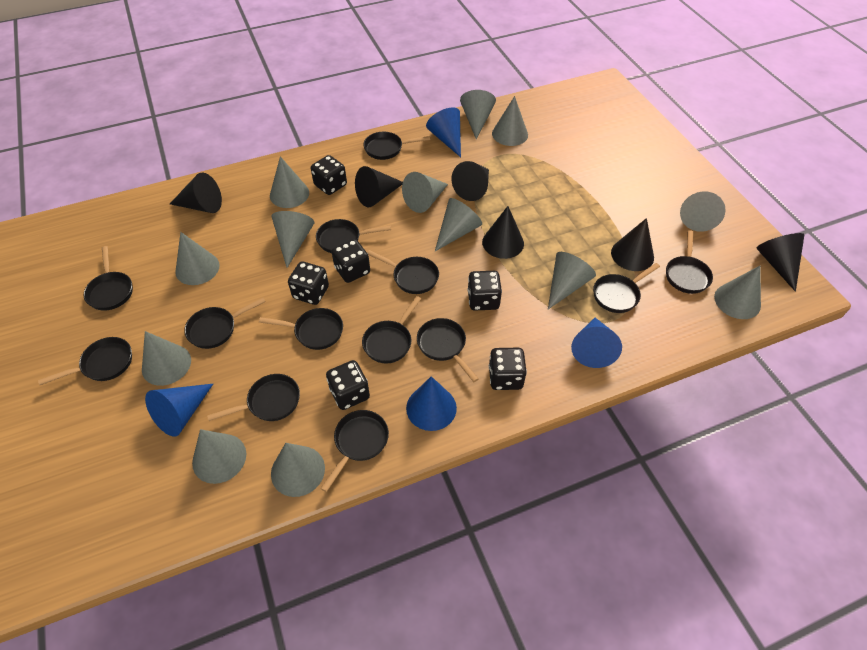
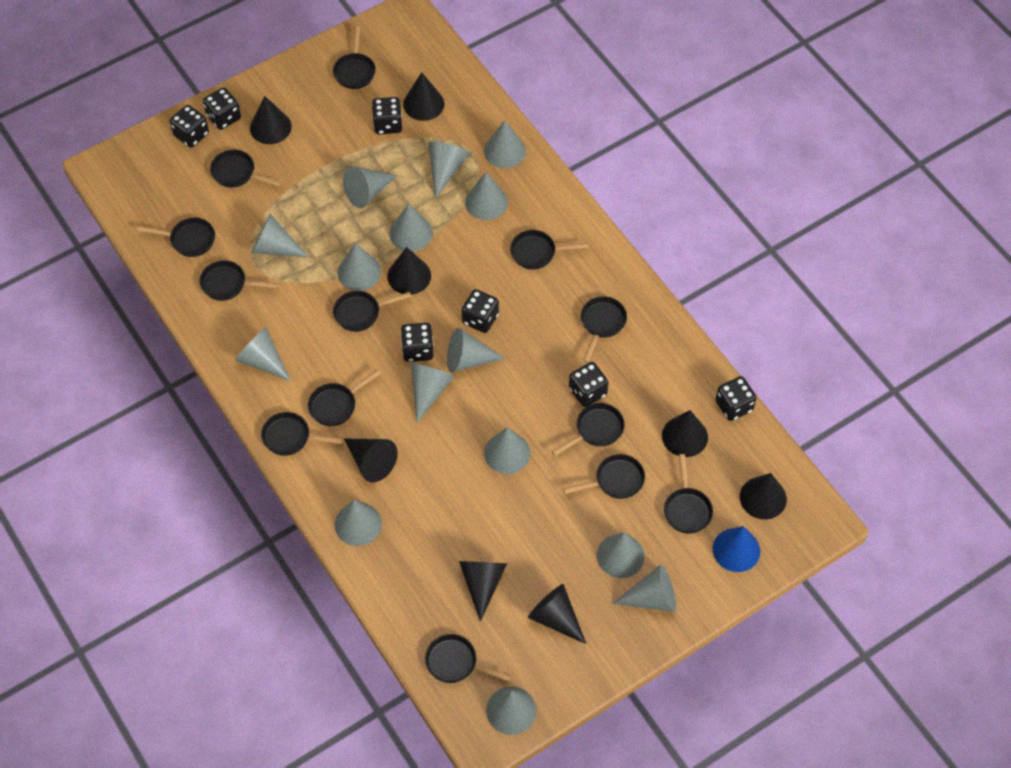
black cone: 6 -> 8
black dice: 6 -> 7
blue cone: 4 -> 1
grey cone: 13 -> 15

